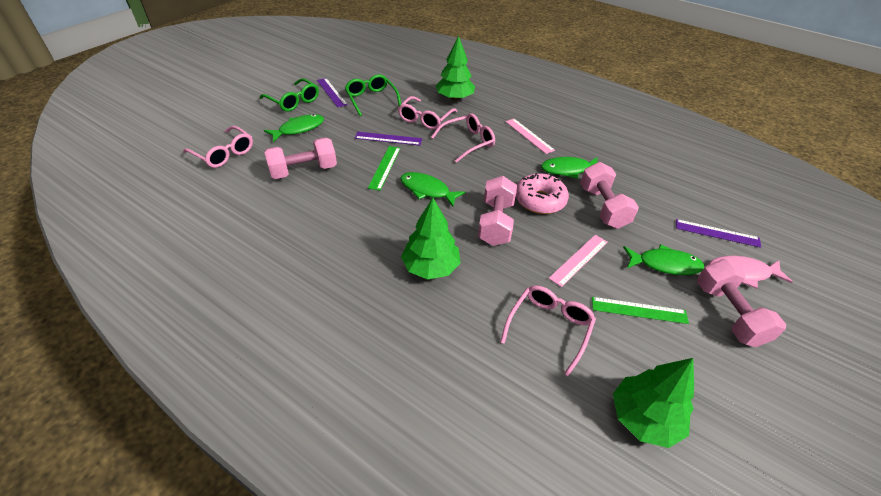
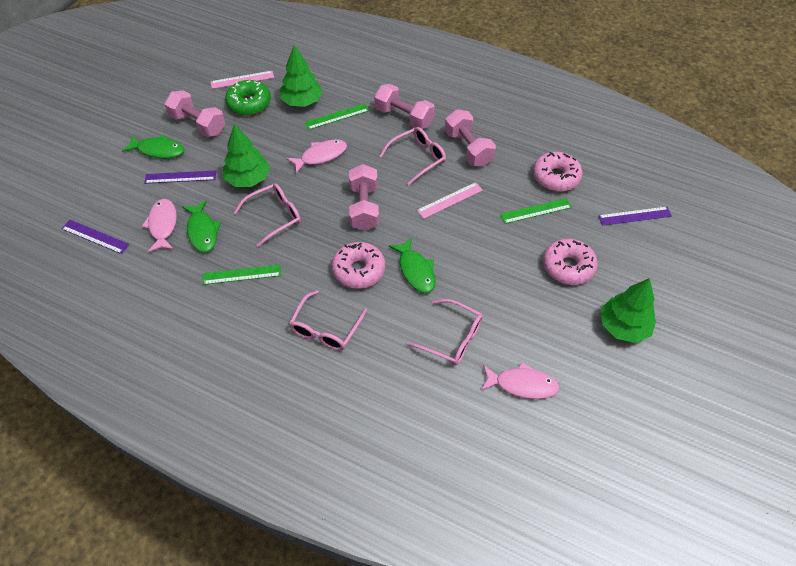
green donut: 0 -> 1
green fish: 4 -> 3
green glasses: 2 -> 0
green ruler: 2 -> 3
pink donut: 1 -> 3
pink fish: 1 -> 3

